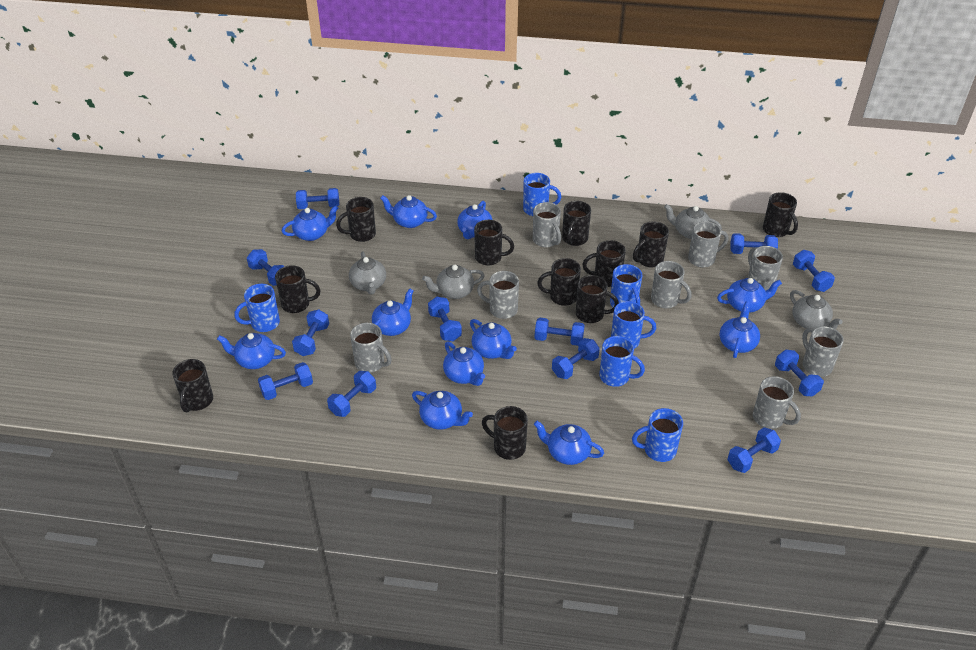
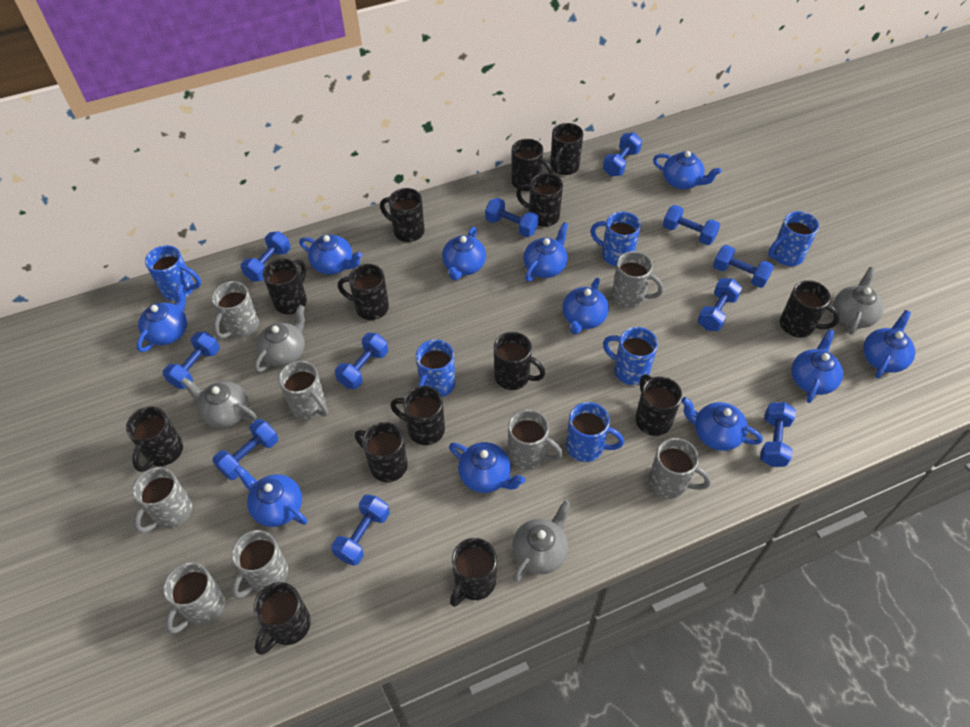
black mug: 11 -> 14
blue dumbbell: 12 -> 11

